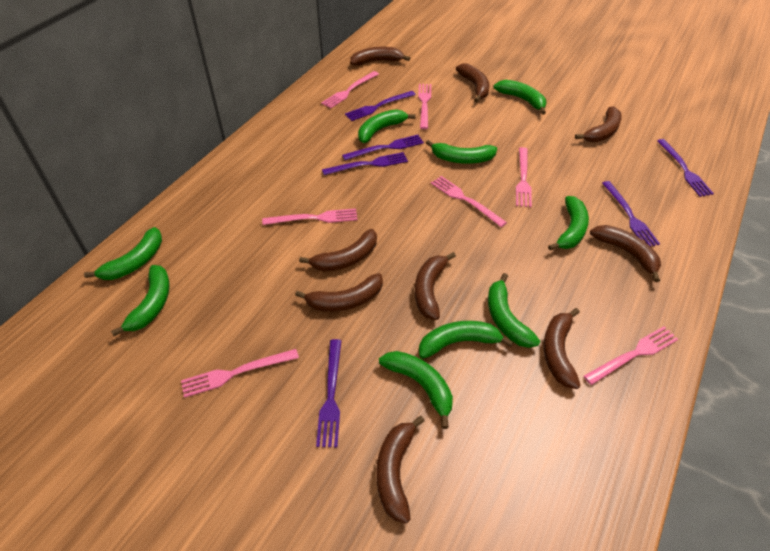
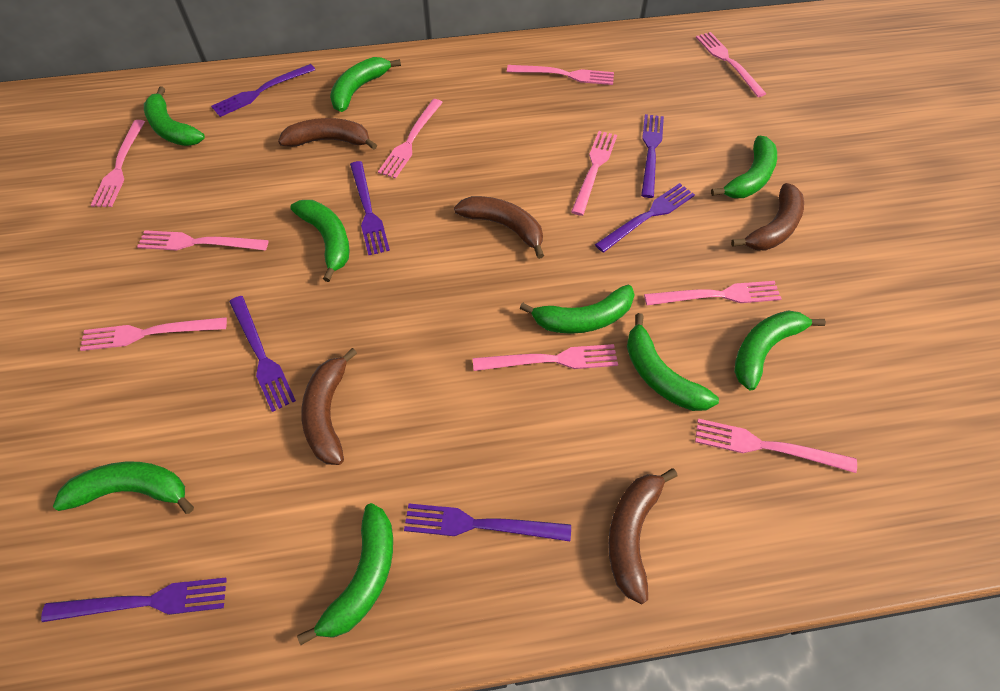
brown banana: 9 -> 5
pink fork: 7 -> 10
purple fork: 6 -> 7

